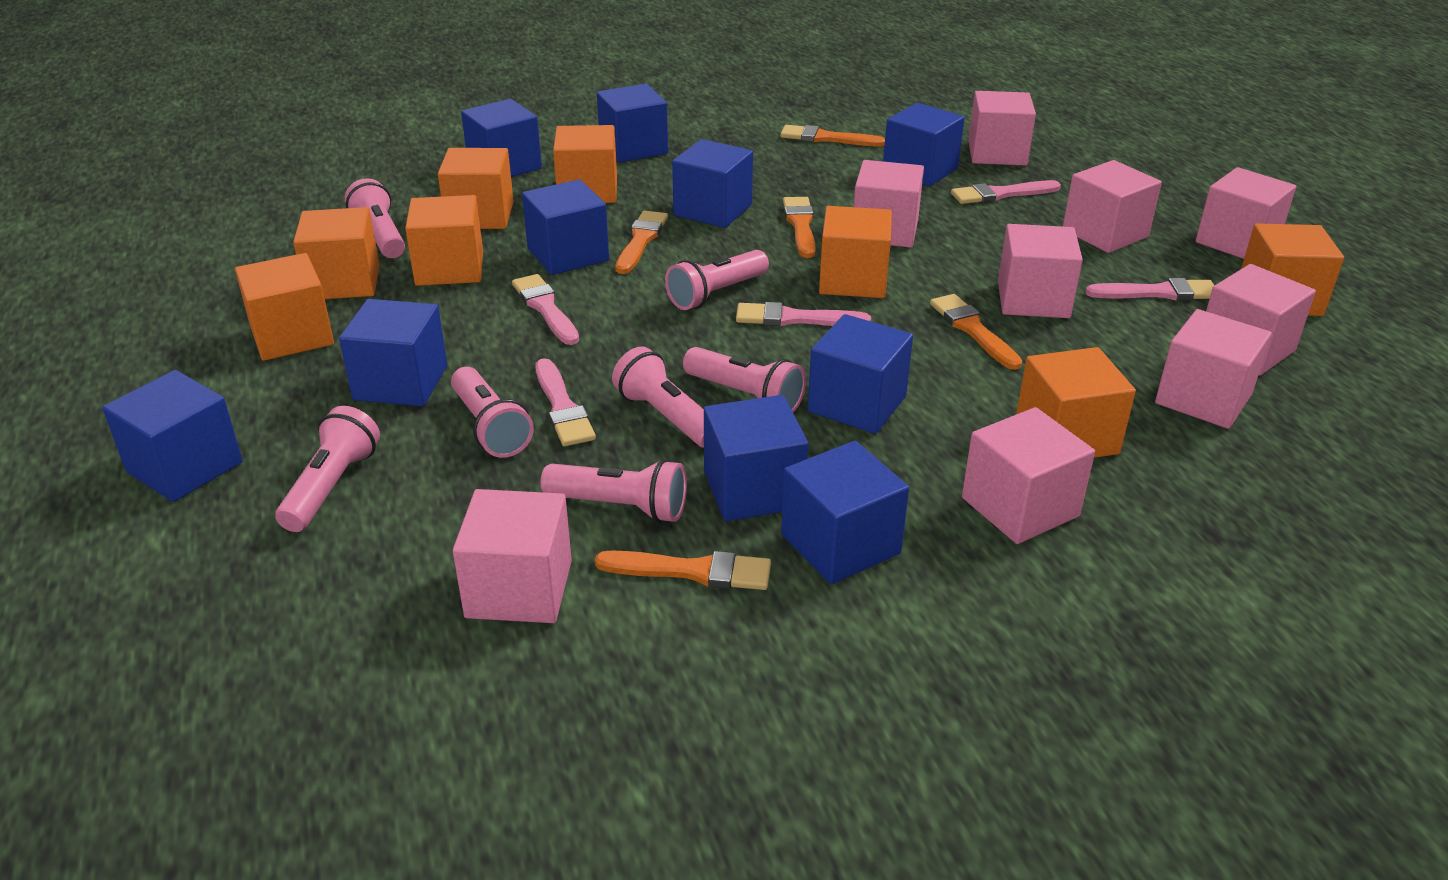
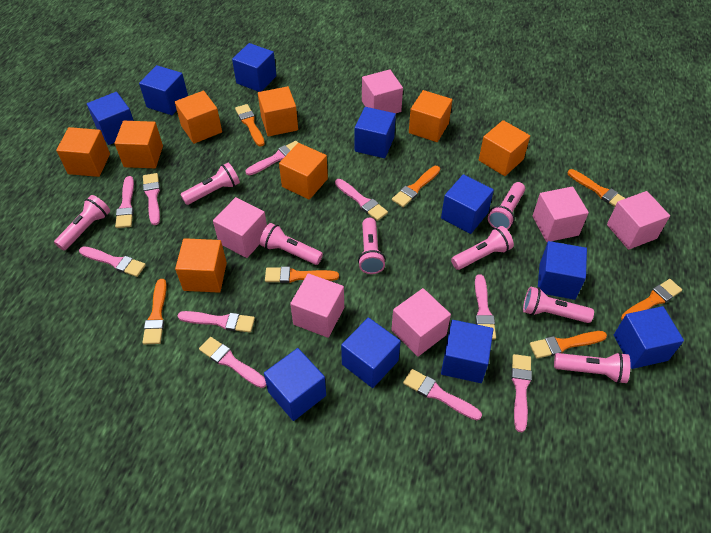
orange brush: 5 -> 7
pink brush: 5 -> 10
pink cube: 9 -> 6
pink flashlight: 7 -> 8

